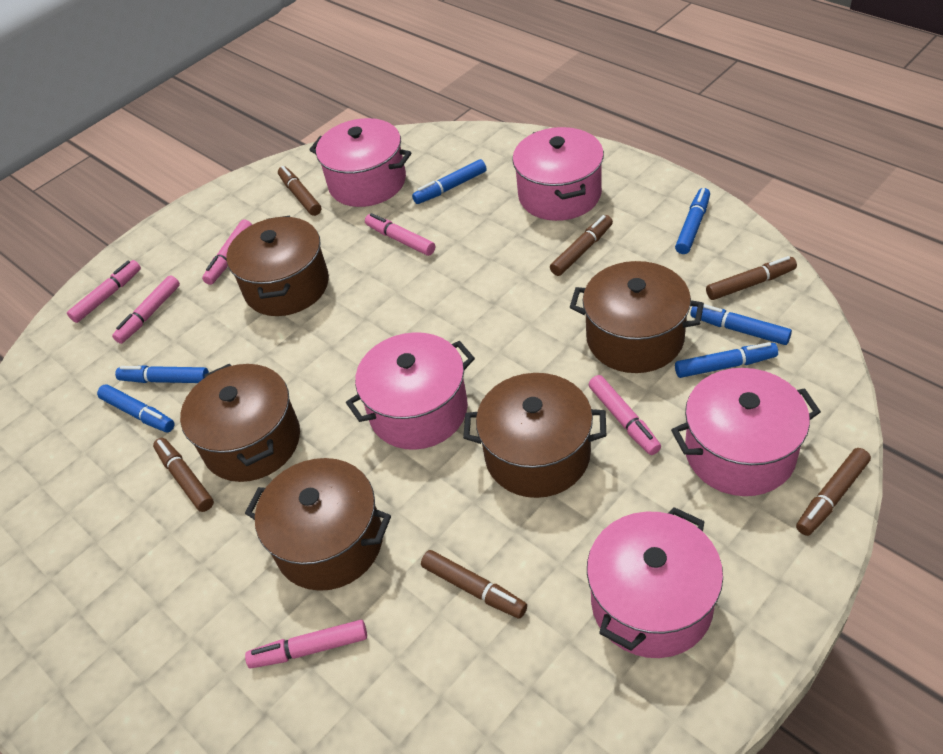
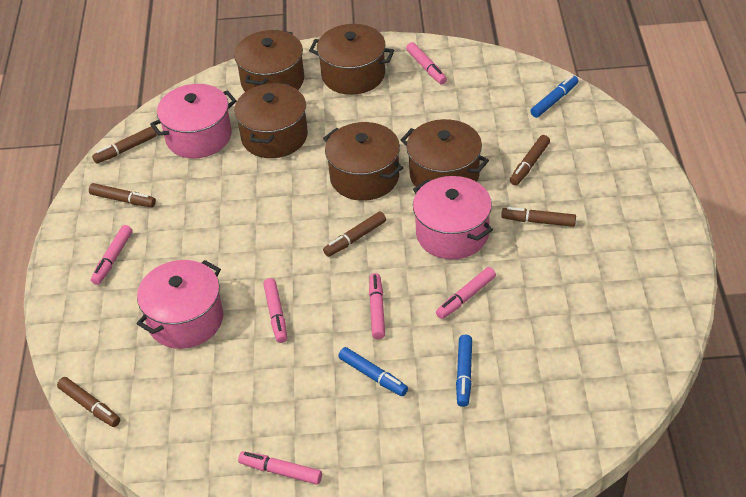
blue marker: 6 -> 3
pink pot: 5 -> 3

